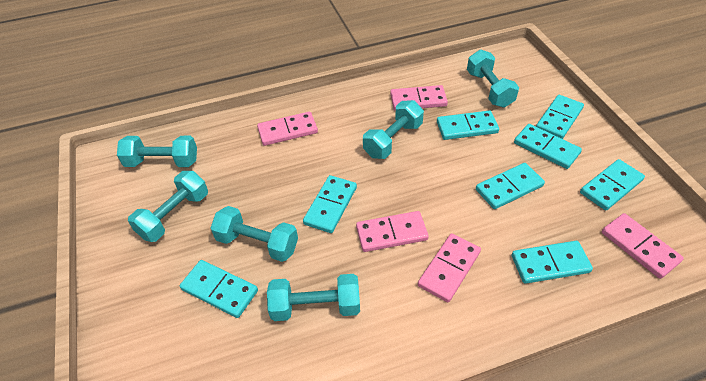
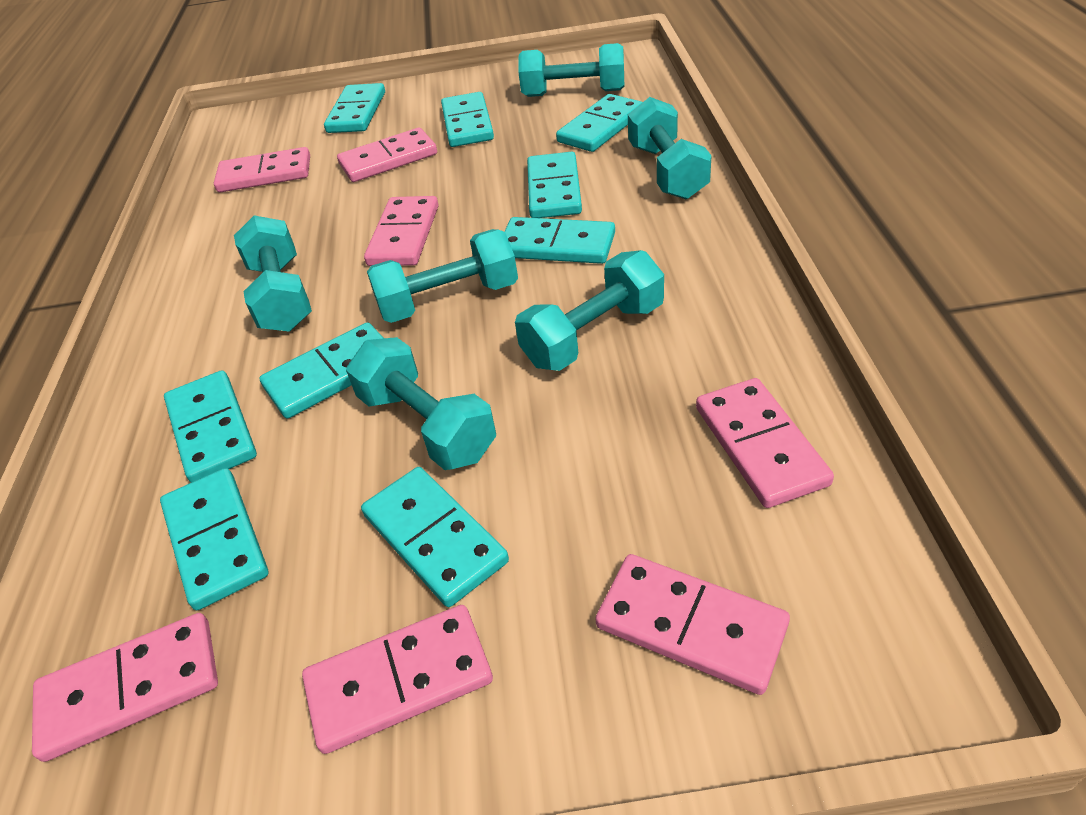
pink domino: 5 -> 7
turquoise domino: 8 -> 9

